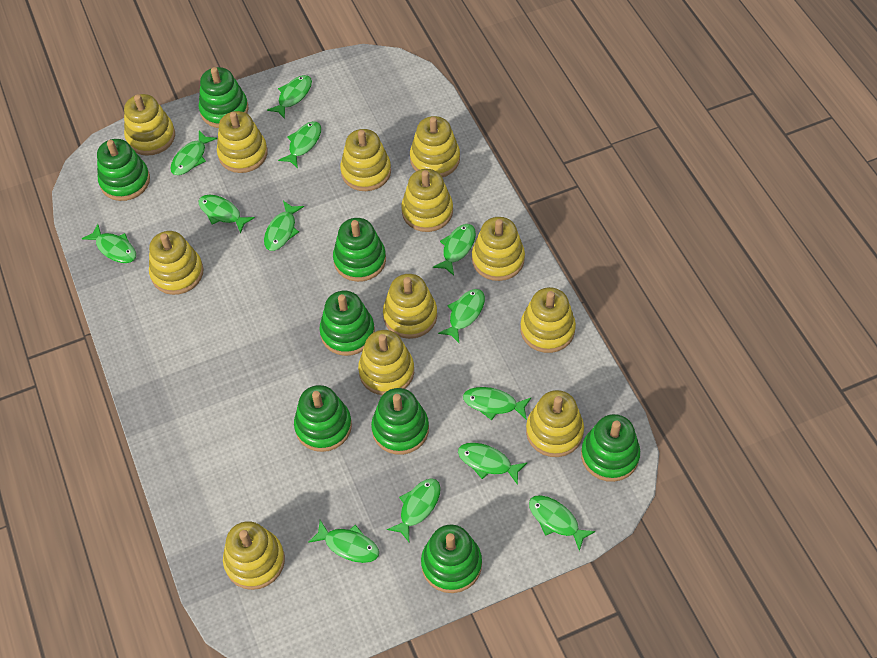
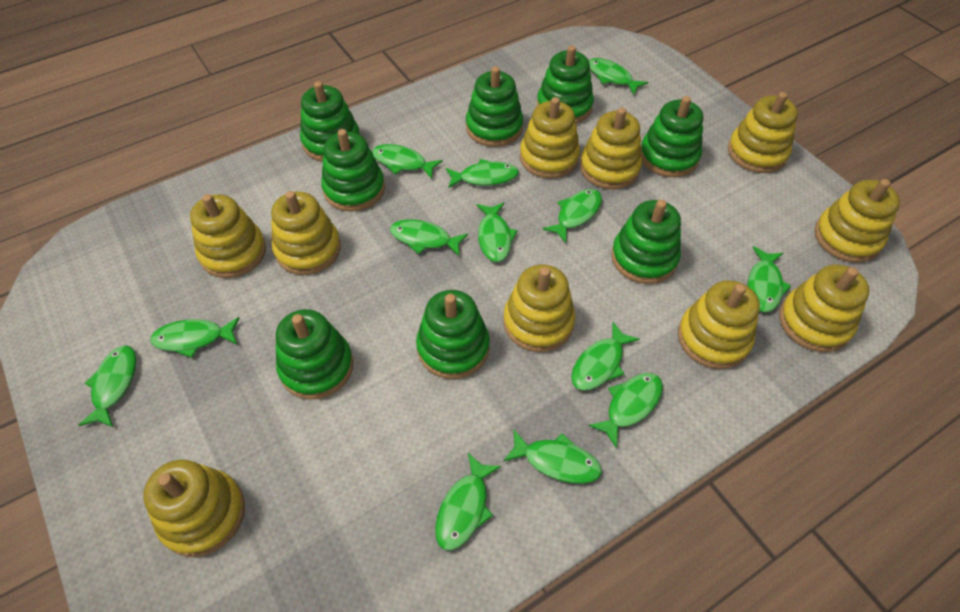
yellow stacking toy: 12 -> 10

